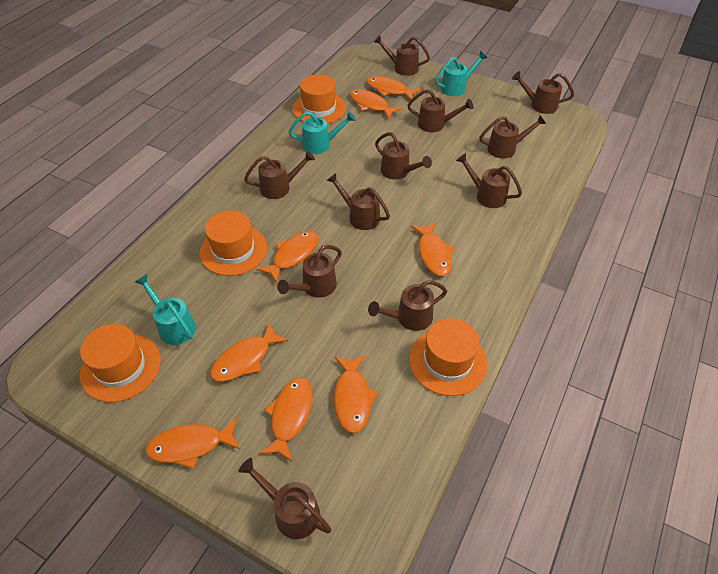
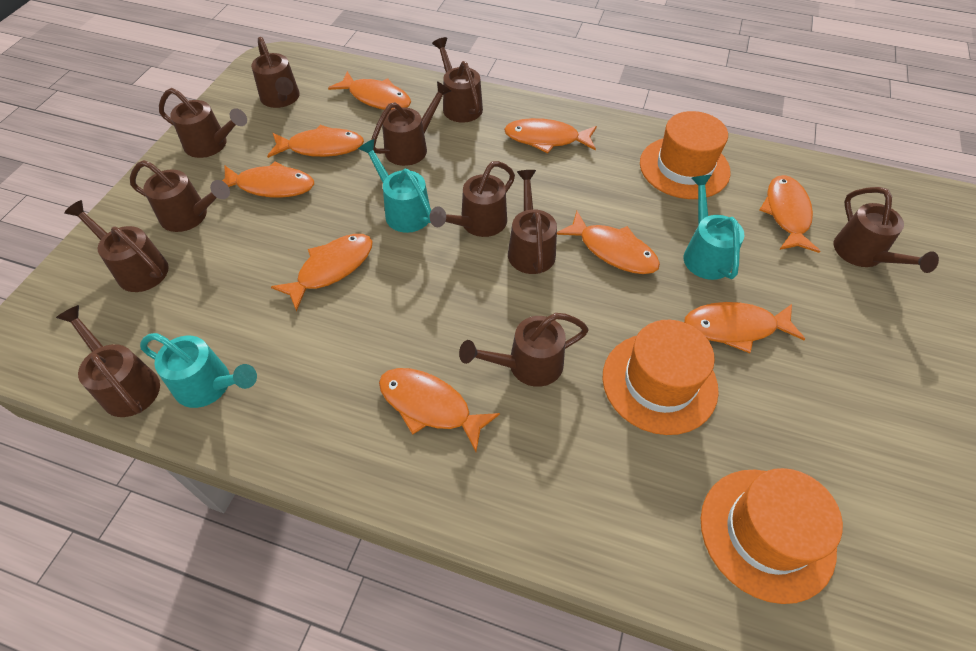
orange fish: 8 -> 9
orange hat: 4 -> 3

